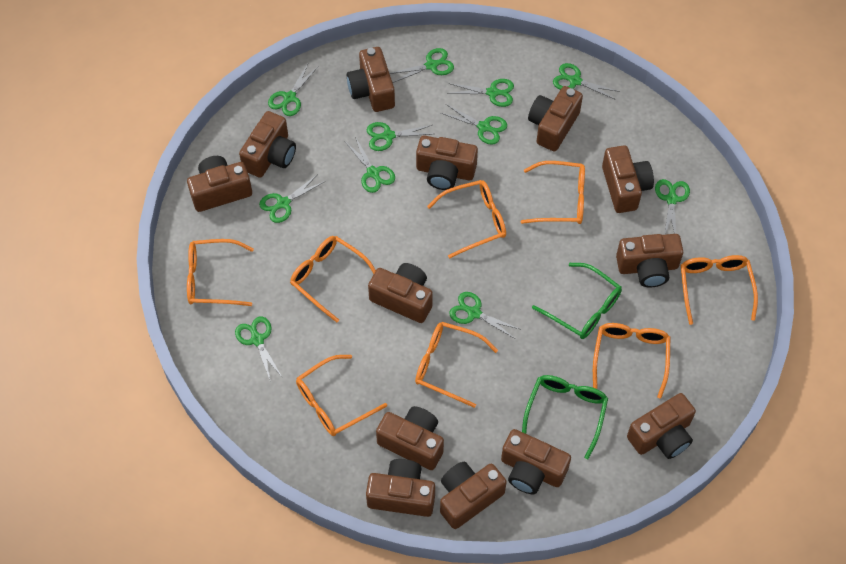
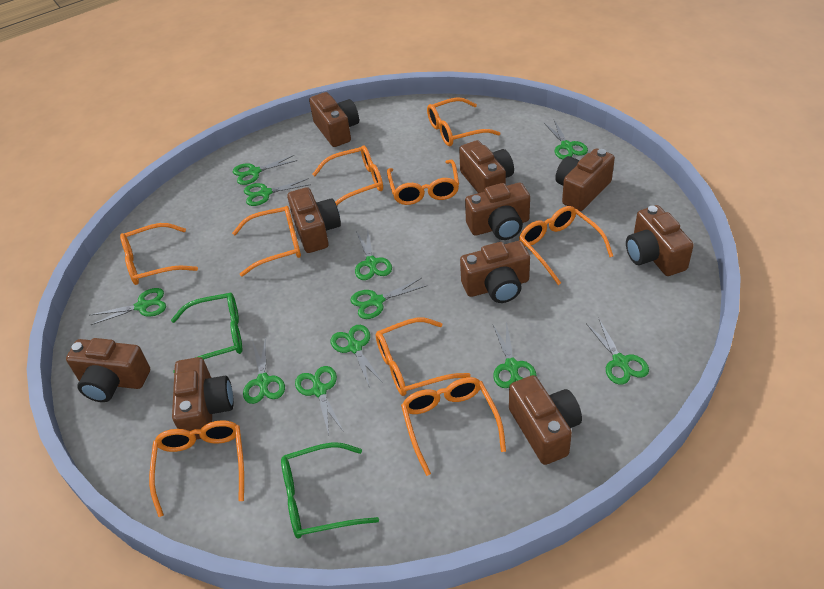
brown camera: 13 -> 10
orange glasses: 8 -> 9

